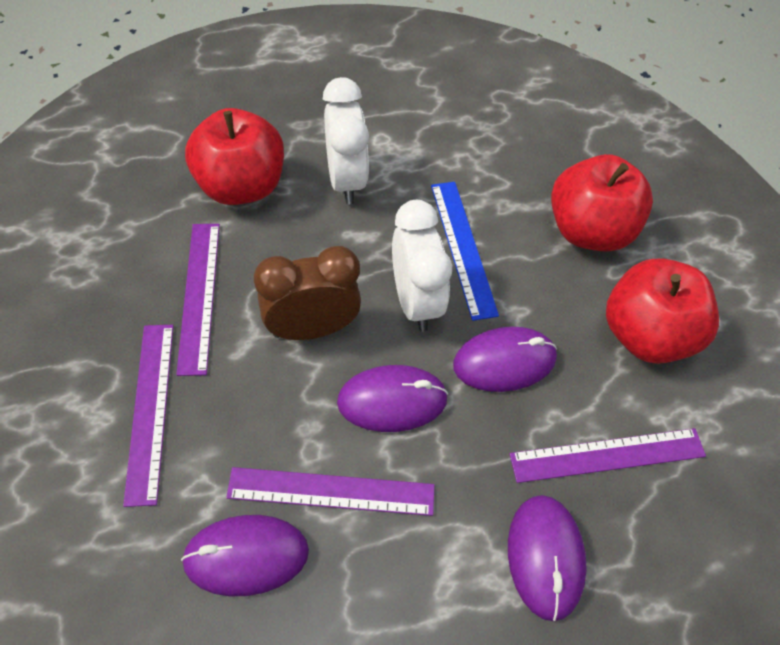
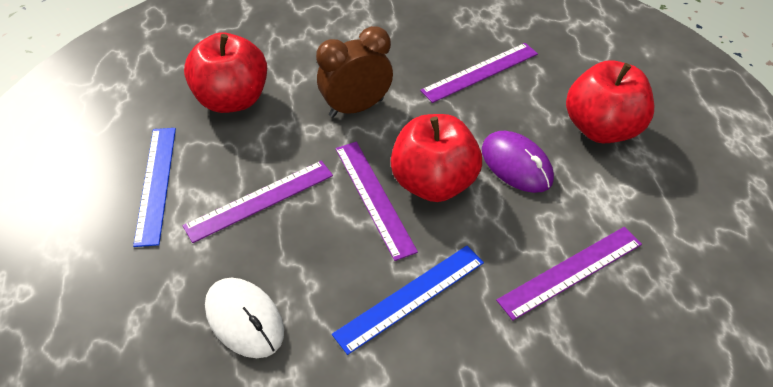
blue ruler: 1 -> 2
purple mouse: 4 -> 1
white clock: 2 -> 0
white mouse: 0 -> 1

